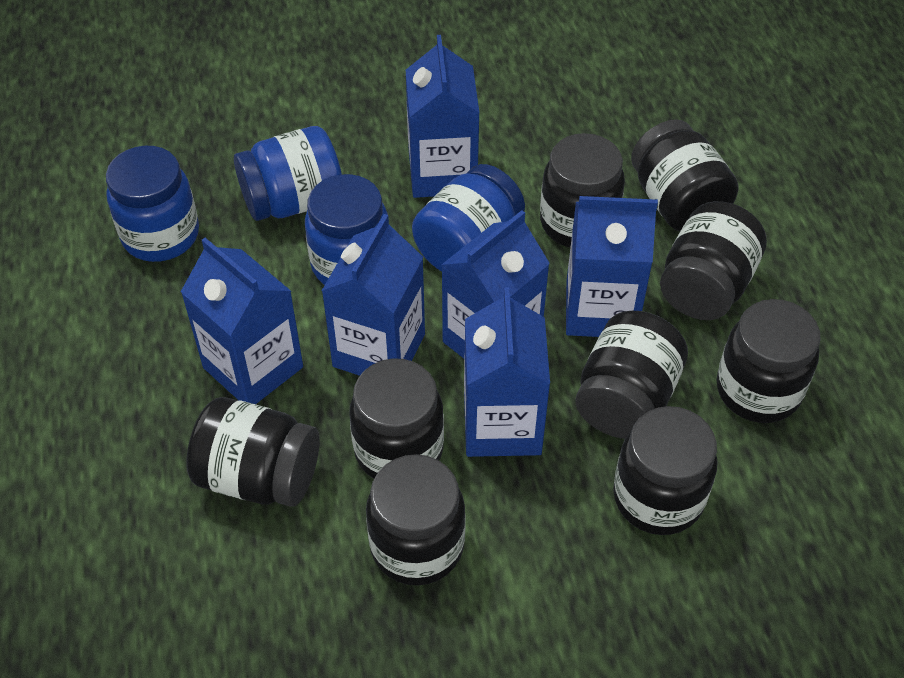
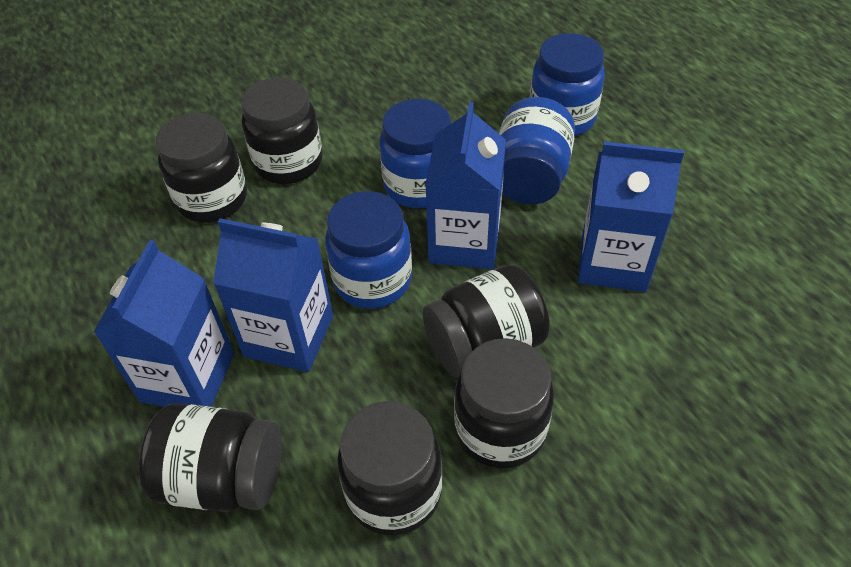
black jar: 9 -> 6
blue carton: 6 -> 4

